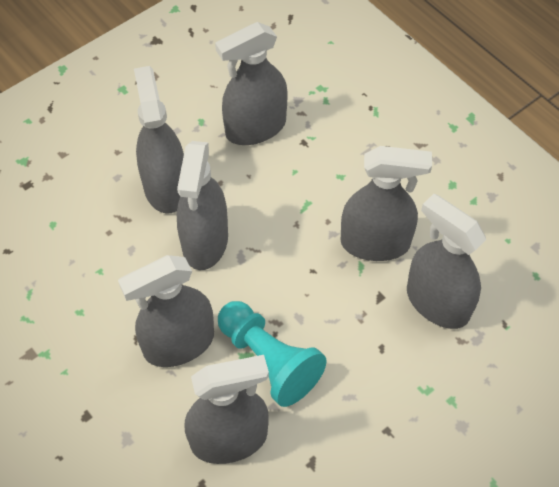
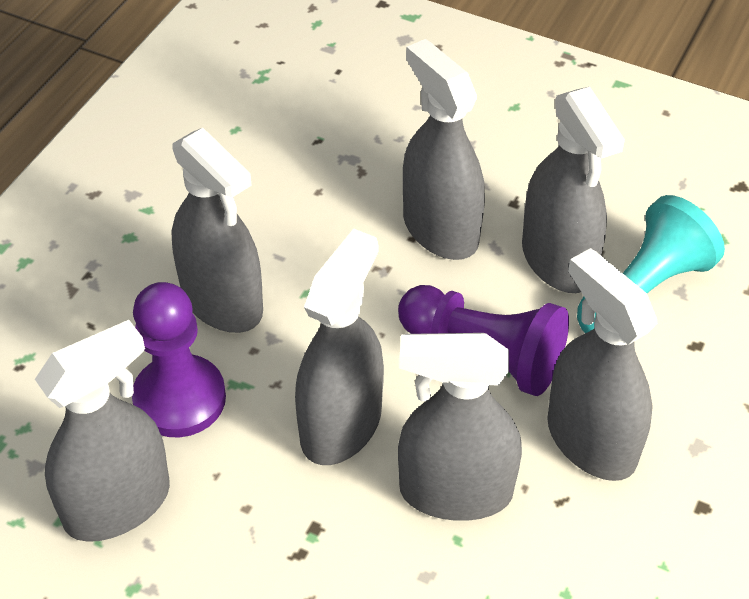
purple pawn: 0 -> 2

